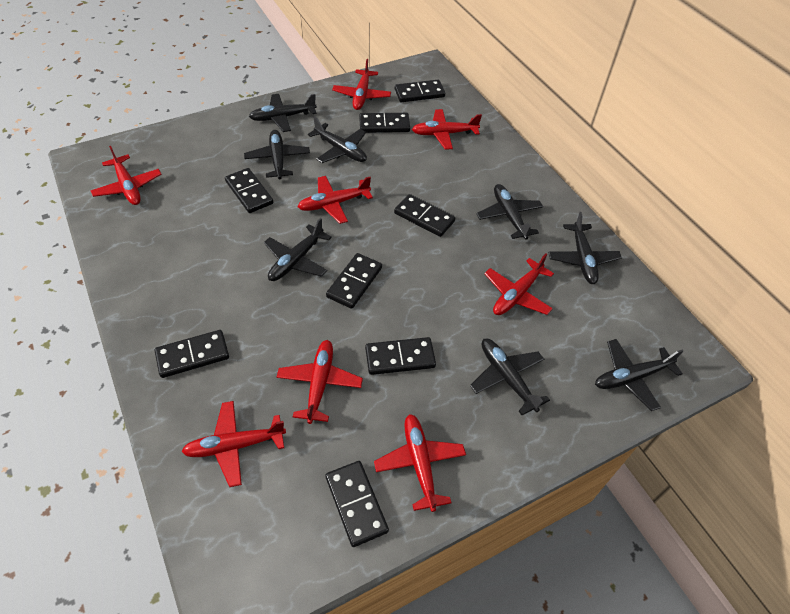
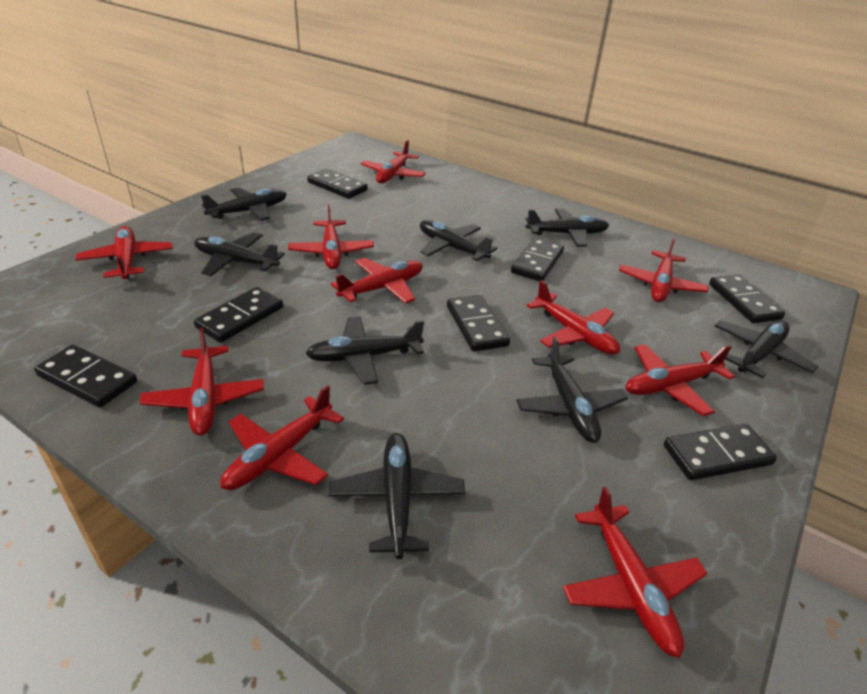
black domino: 8 -> 7
red plane: 8 -> 10

